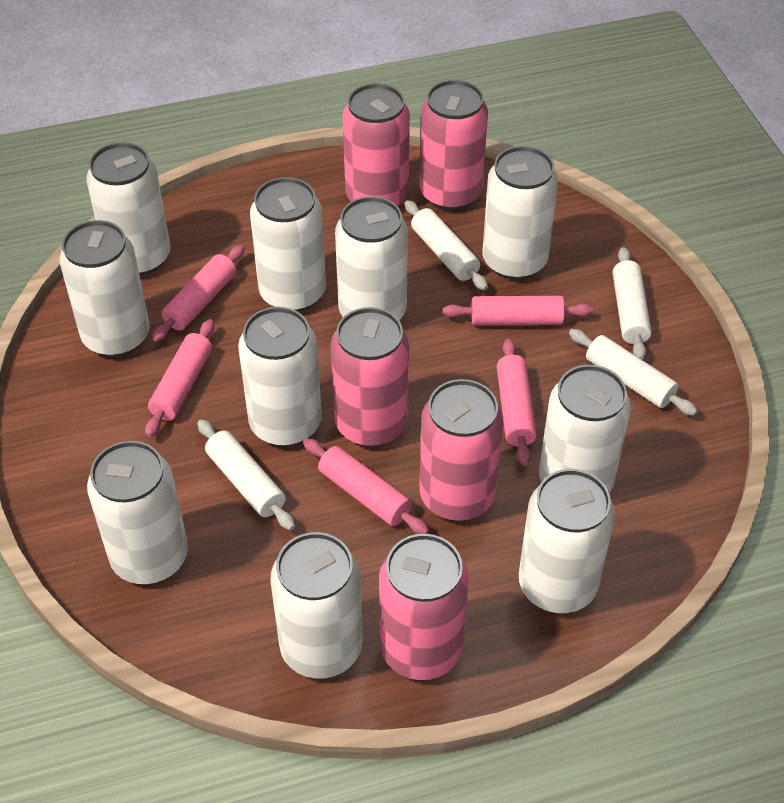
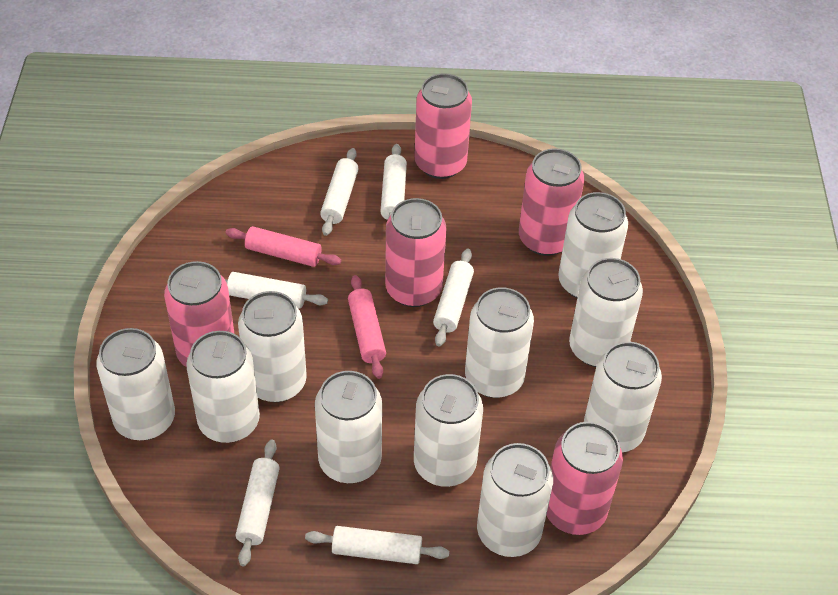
pink rolling pin: 5 -> 2
white rolling pin: 4 -> 6

